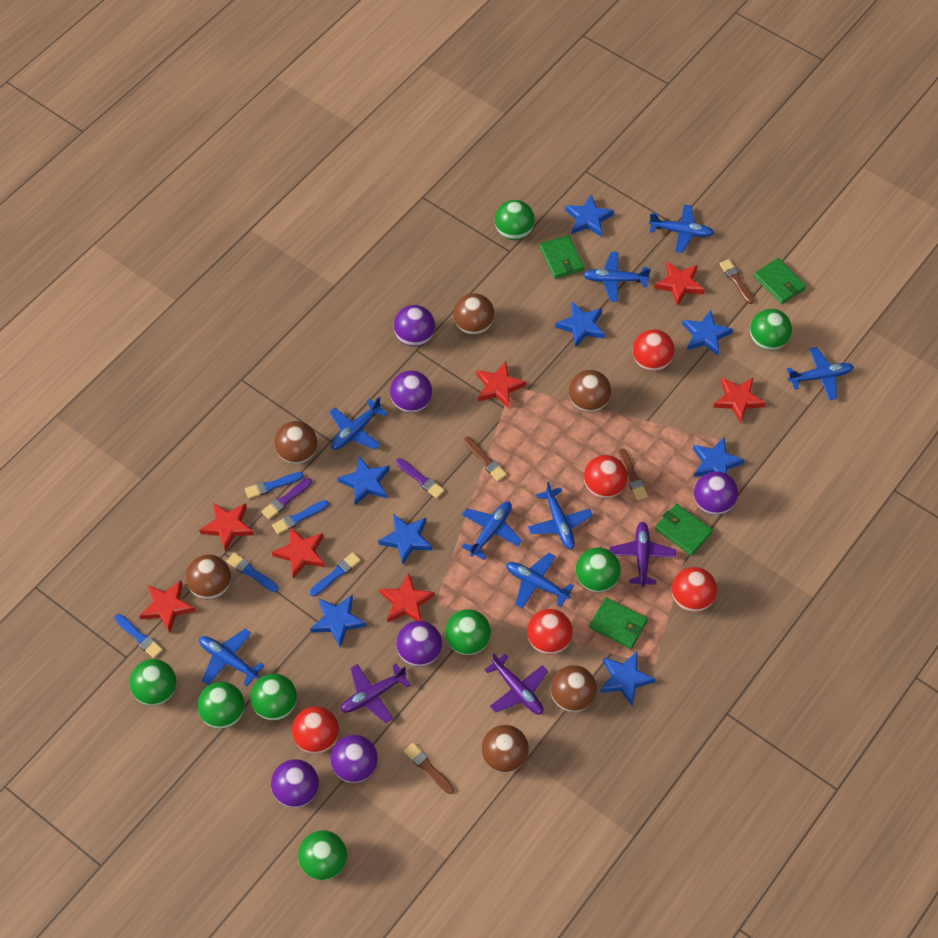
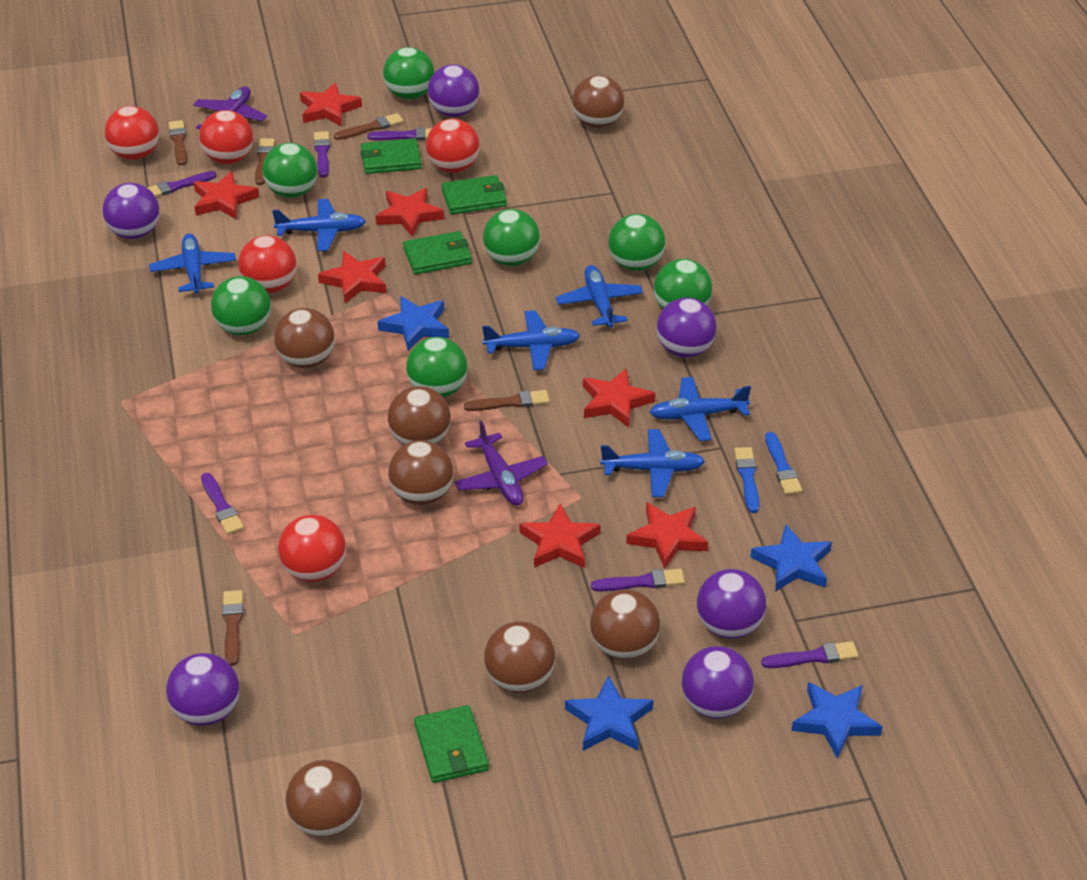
blue brush: 5 -> 2
blue plane: 8 -> 6
blue star: 8 -> 4
brown ball: 6 -> 7
brown brush: 4 -> 5
green ball: 8 -> 7
purple brush: 2 -> 6
purple plane: 3 -> 2

